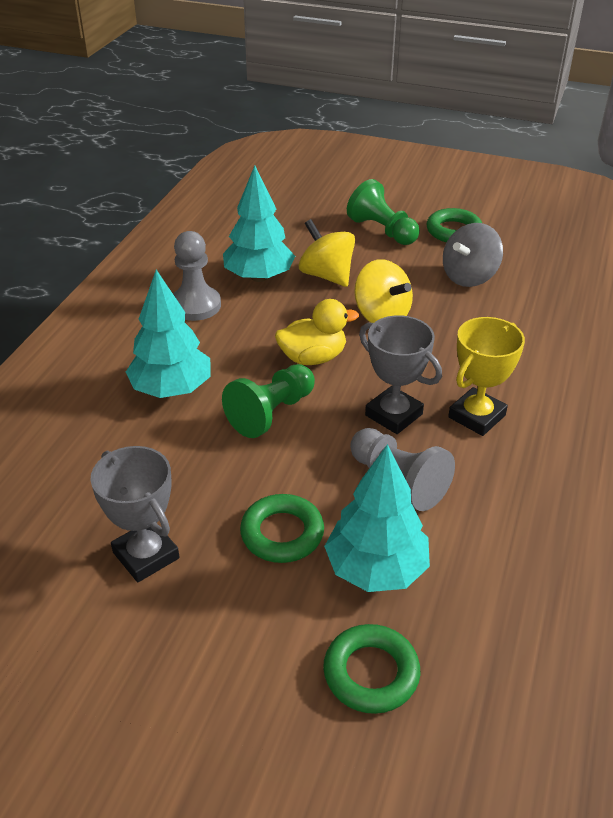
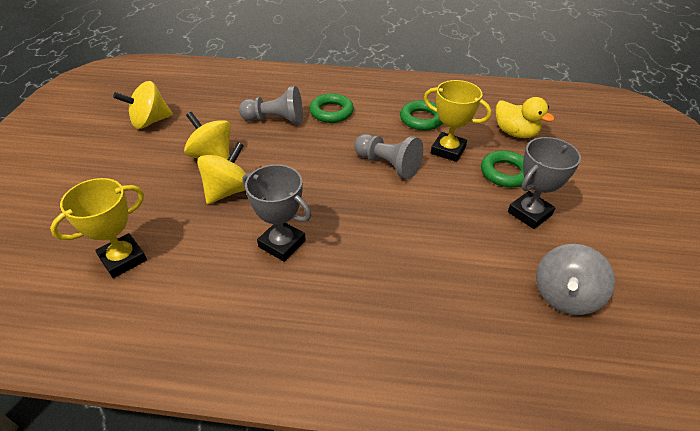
green pawn: 2 -> 0
turquoise tree: 3 -> 0
yellow spinning top: 2 -> 3
yellow trophy: 1 -> 2

